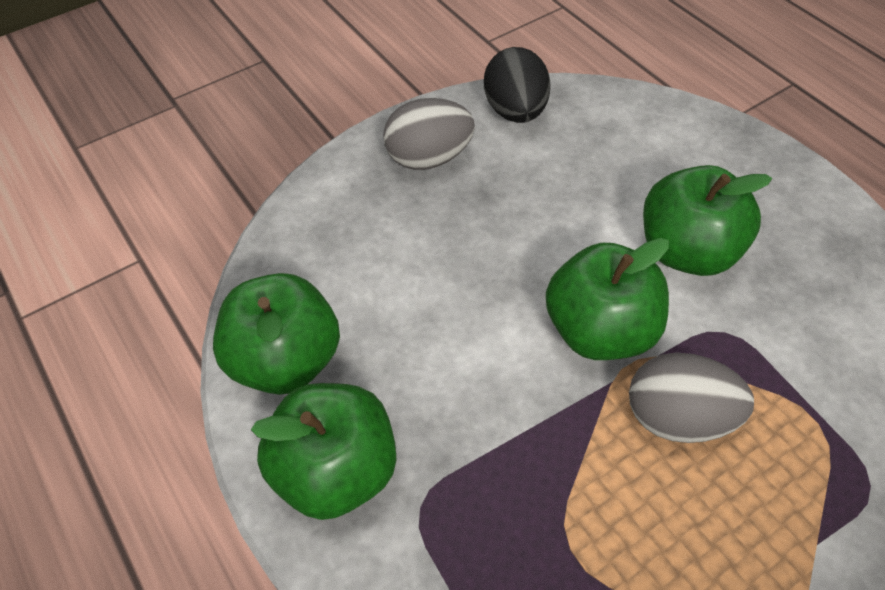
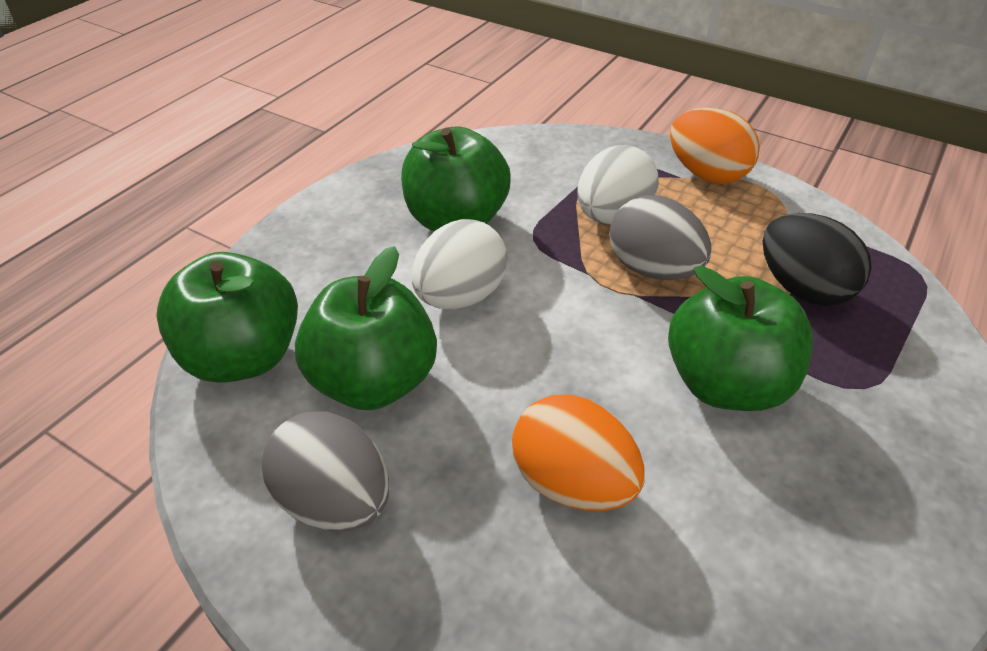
orange egg: 0 -> 2
white egg: 0 -> 2

